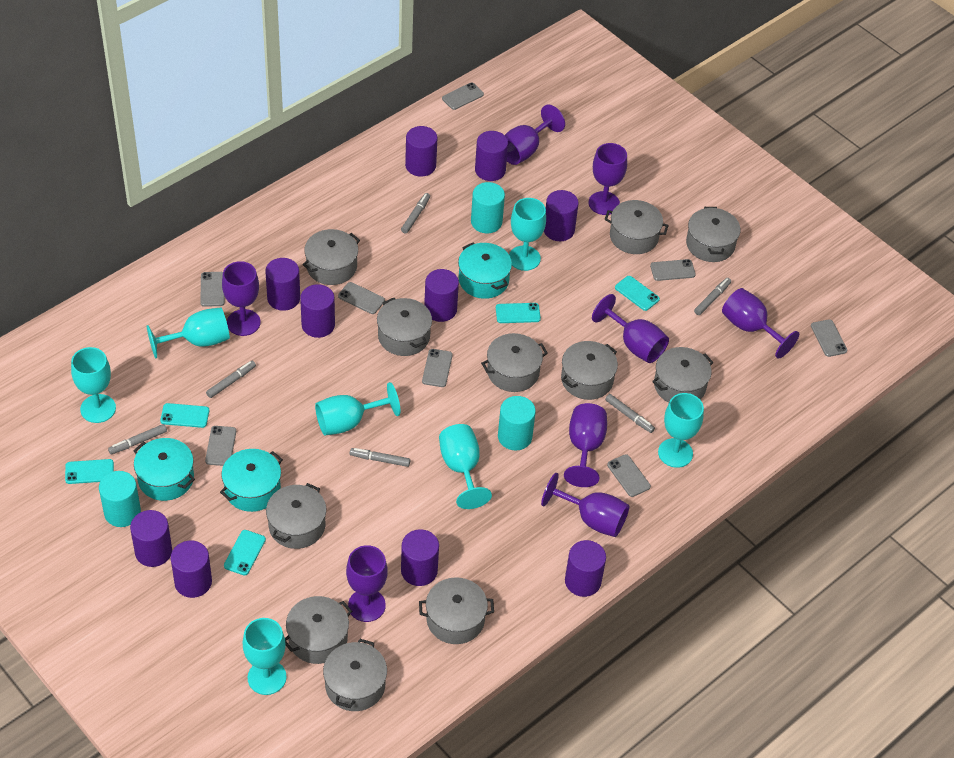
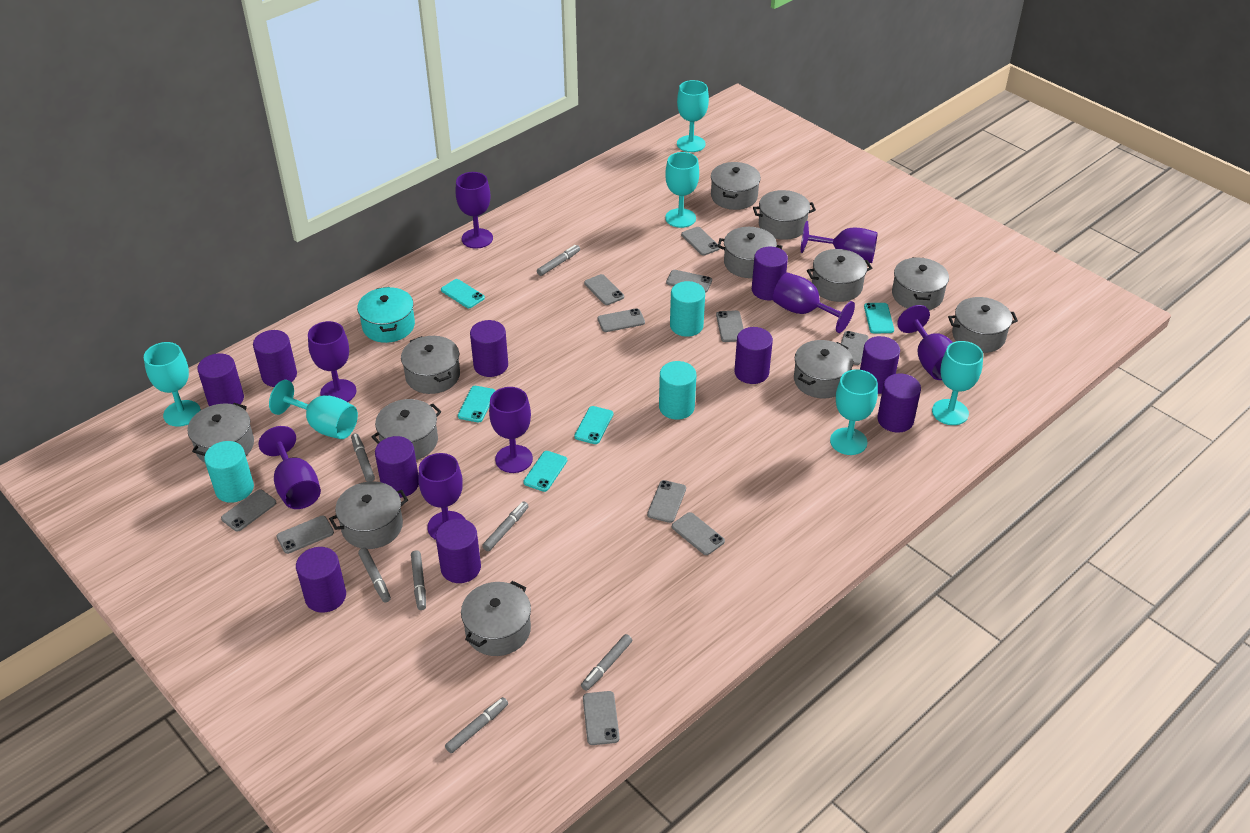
grey marker: 6 -> 7
grey phone: 8 -> 11
grey pot: 11 -> 12
turquoise goblet: 7 -> 6
turquoise pot: 3 -> 1

